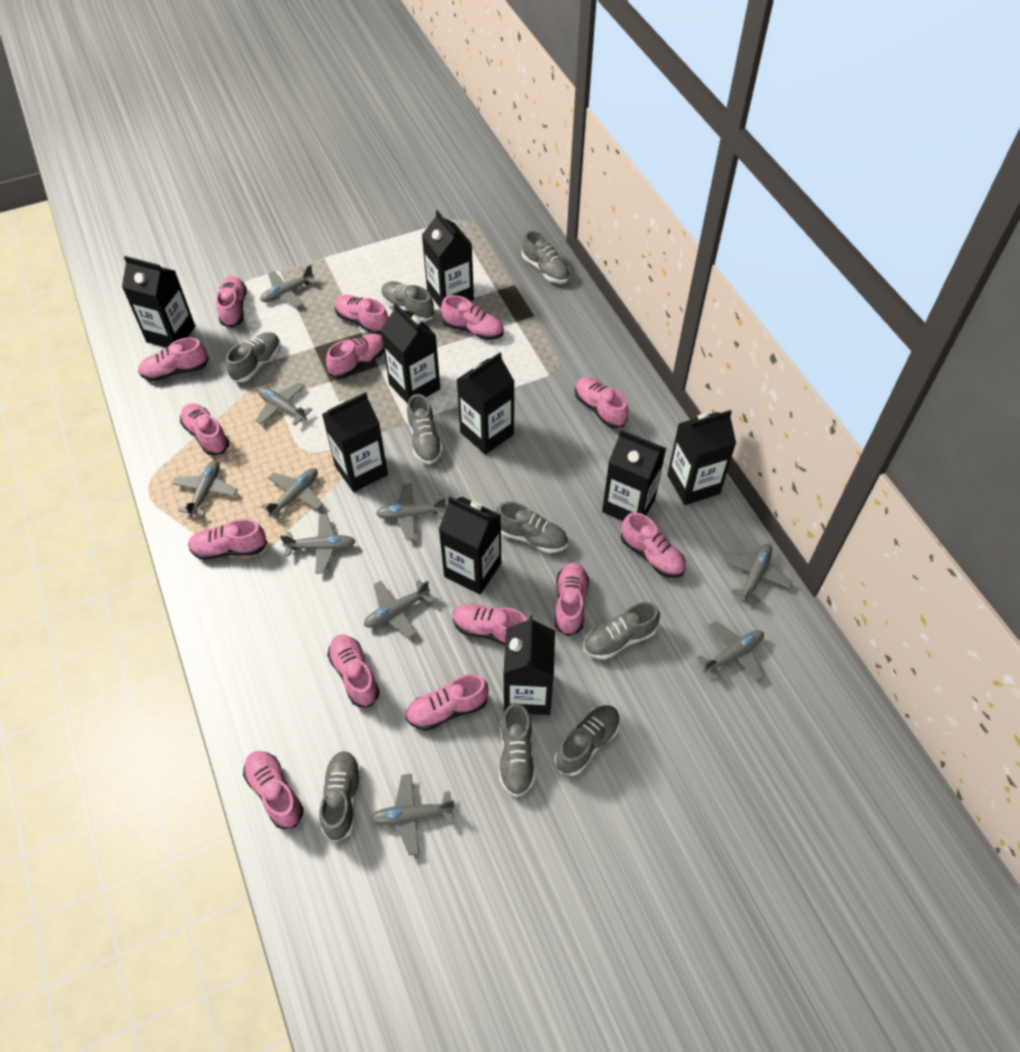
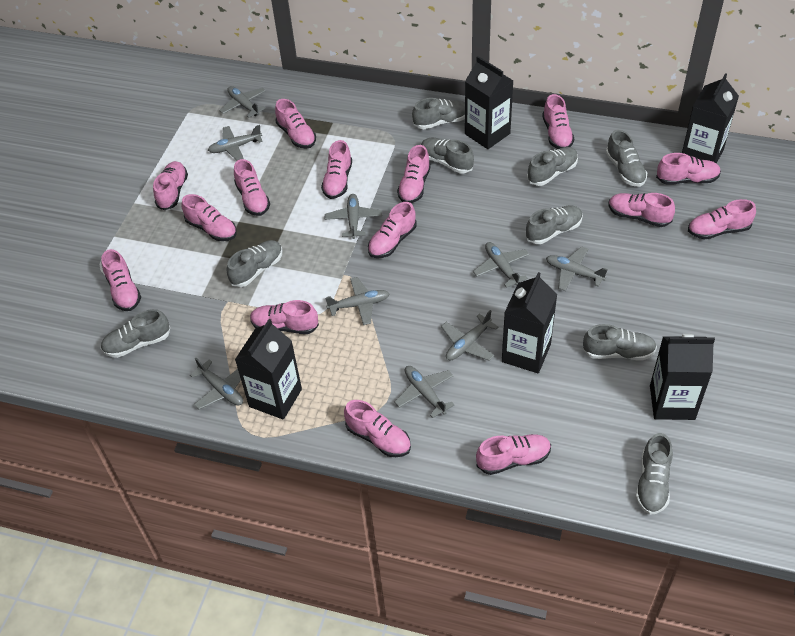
black carton: 9 -> 5
grey plane: 10 -> 9
pink shoe: 14 -> 15

